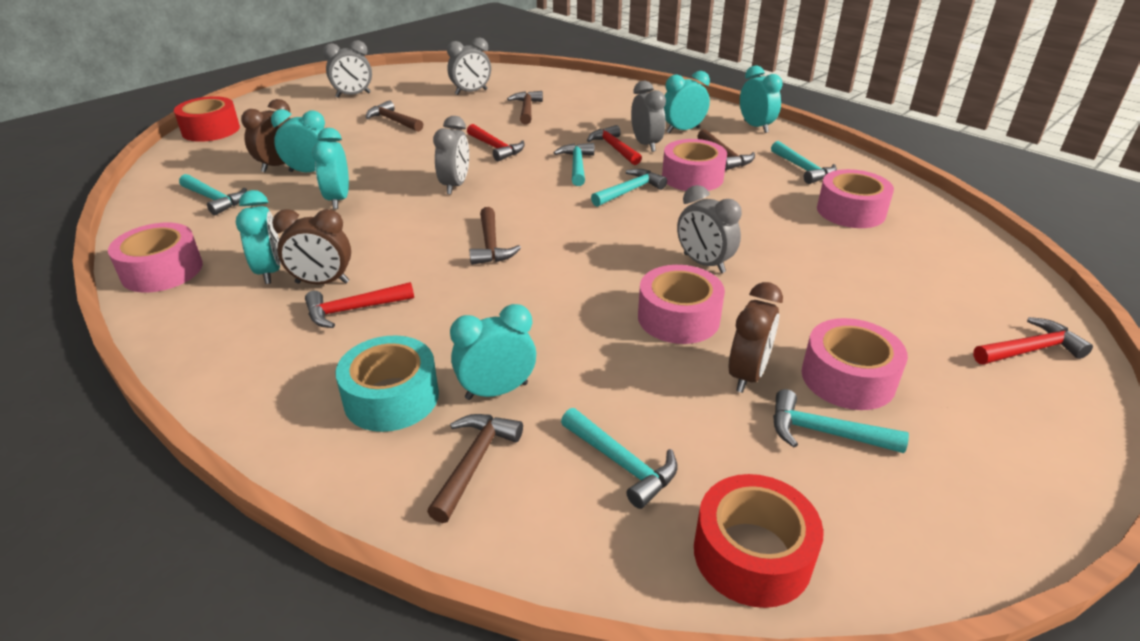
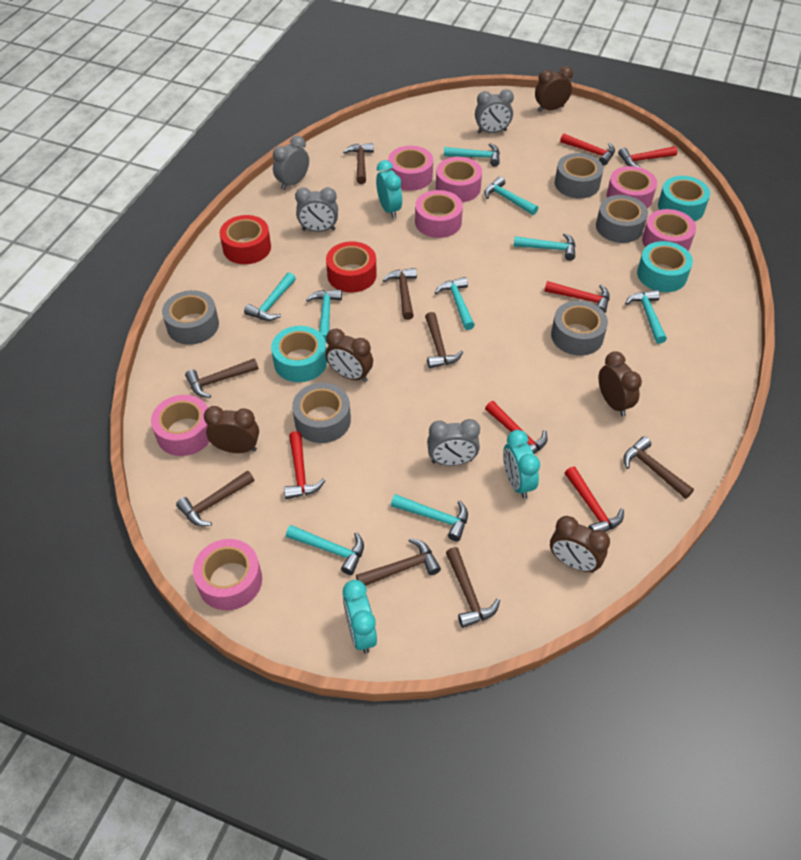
brown clock: 3 -> 5
brown hammer: 5 -> 8
grey clock: 5 -> 4
grey tape: 0 -> 5
pink tape: 5 -> 7
red hammer: 4 -> 6
turquoise clock: 6 -> 3
turquoise hammer: 6 -> 9
turquoise tape: 1 -> 3

